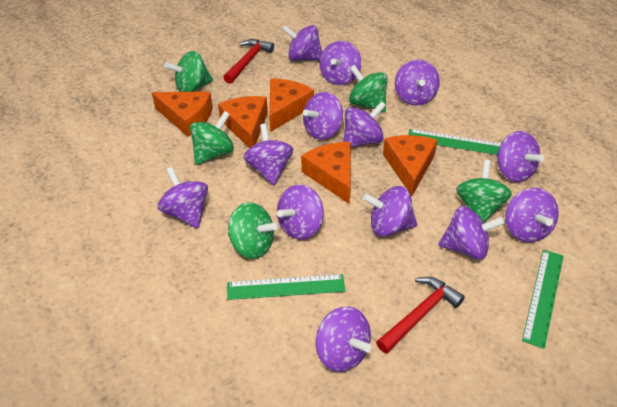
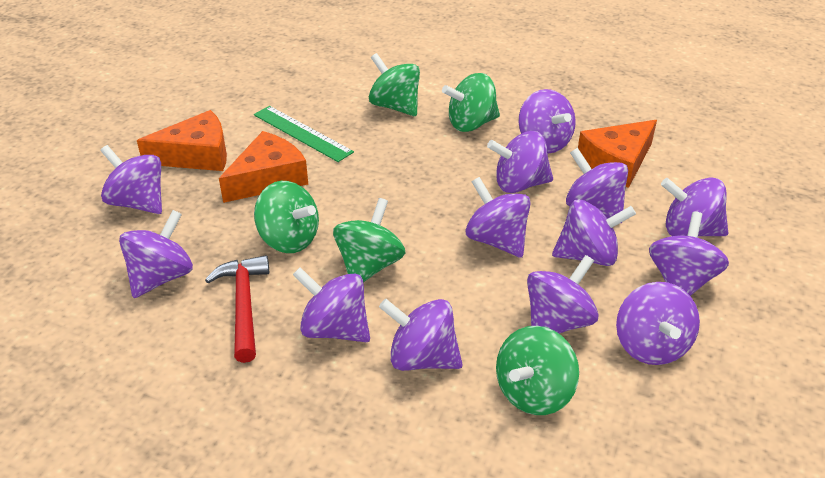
green ruler: 3 -> 1
orange cheese: 5 -> 3
red hammer: 2 -> 1

